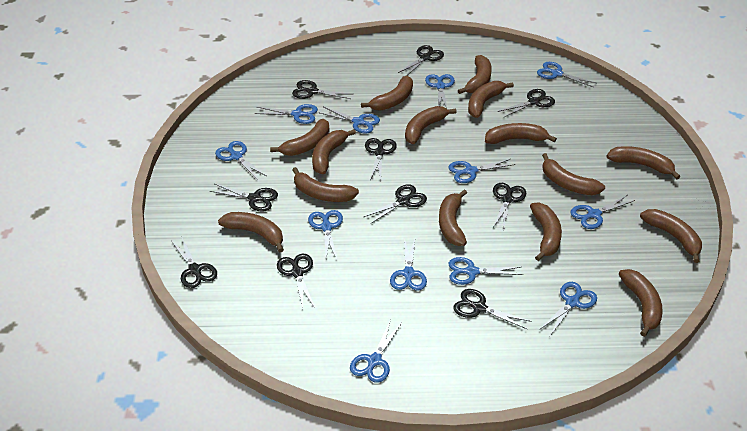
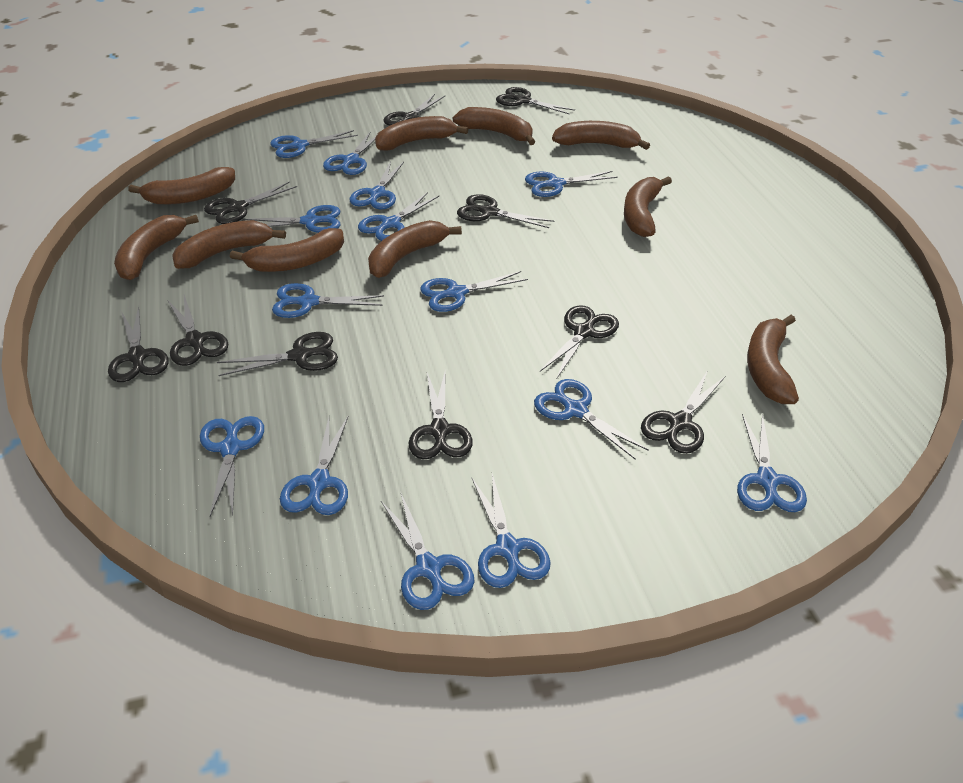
blue scissors: 12 -> 14
brown banana: 15 -> 10

